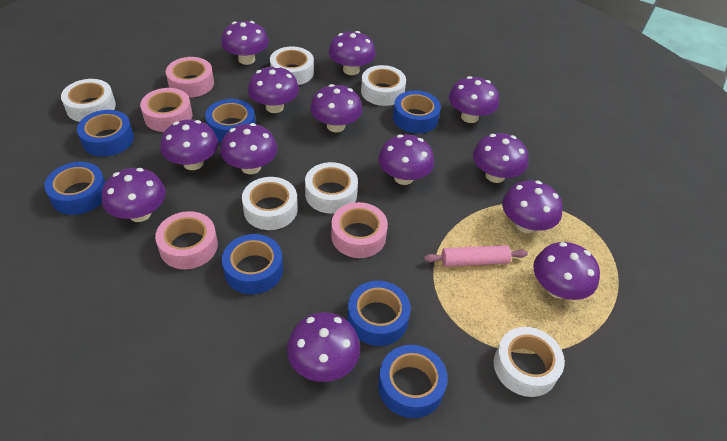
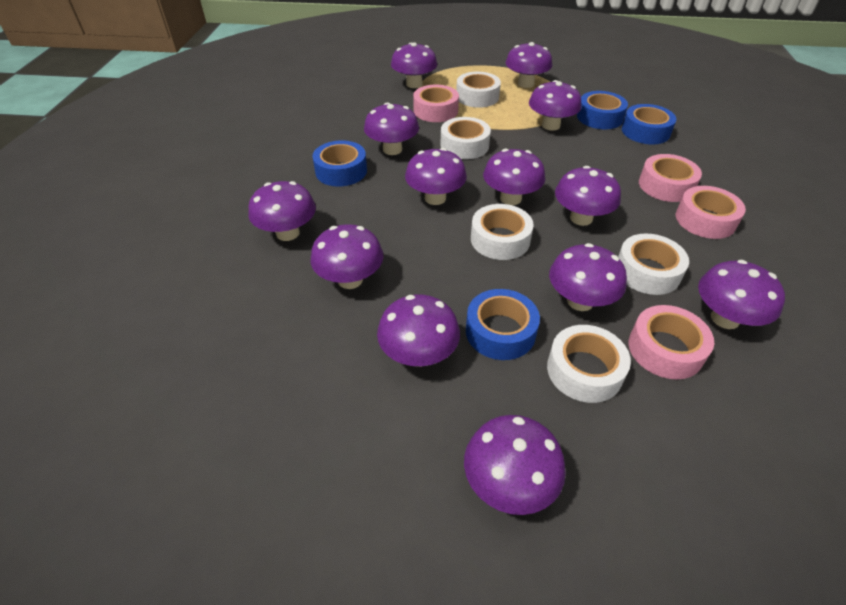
blue tape: 7 -> 4
pink rolling pin: 1 -> 0
white tape: 6 -> 5

